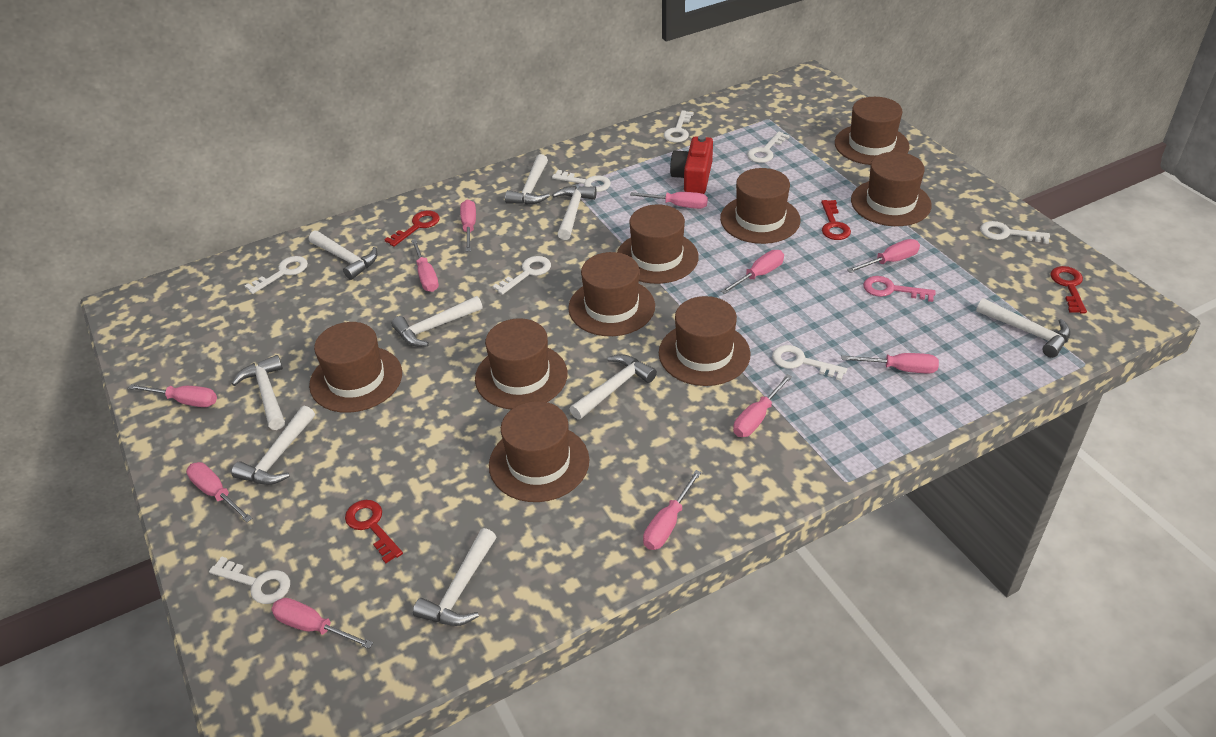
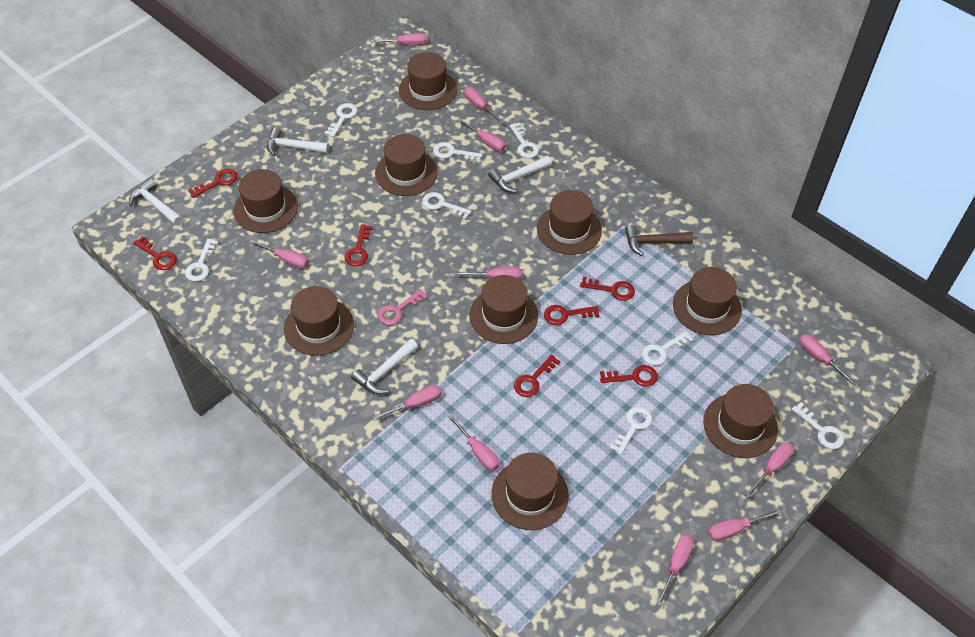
brown hammer: 0 -> 1
red camera: 1 -> 0
red key: 4 -> 7
white hammer: 9 -> 4

